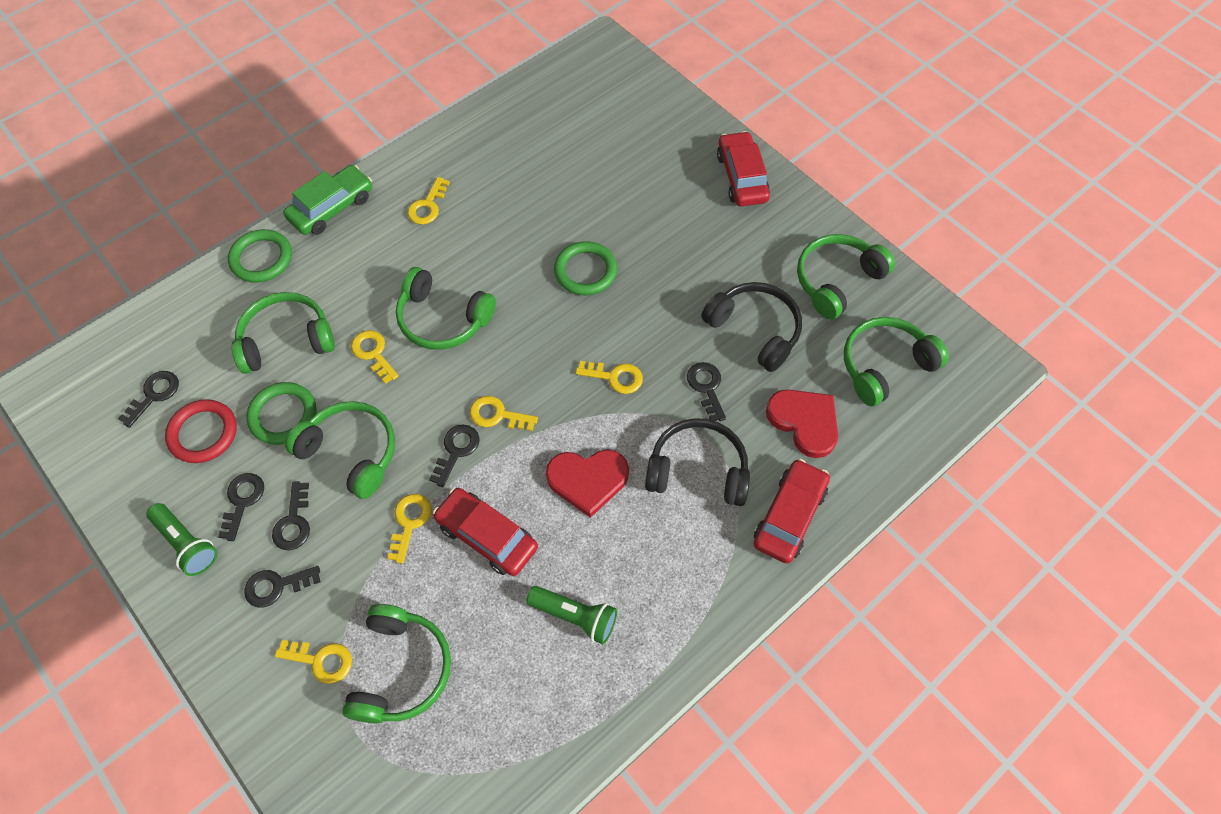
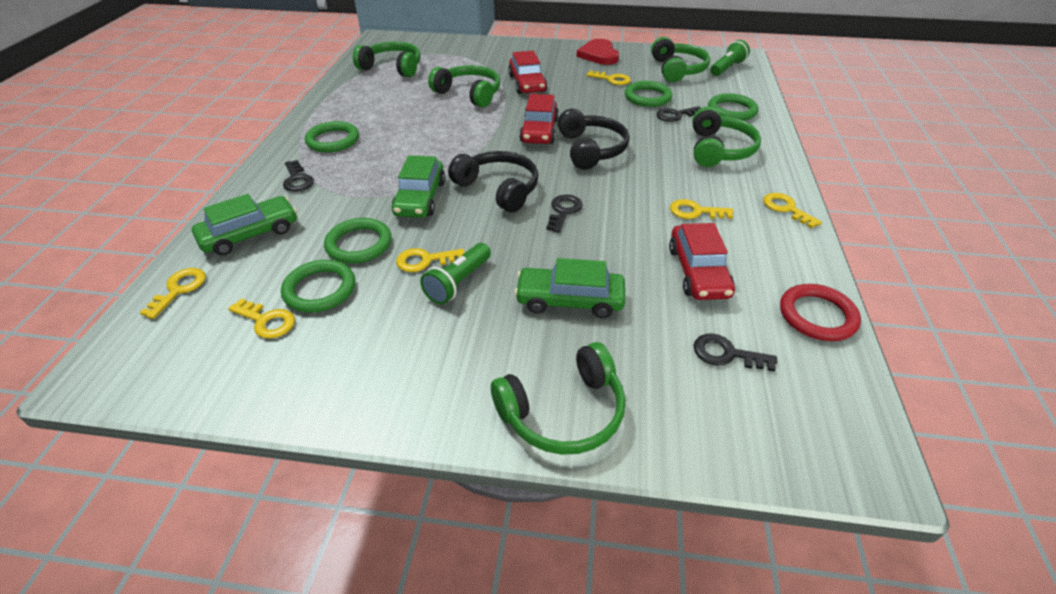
black key: 6 -> 4
green car: 1 -> 3
green headphones: 6 -> 5
green ring: 3 -> 5
red heart: 2 -> 1

